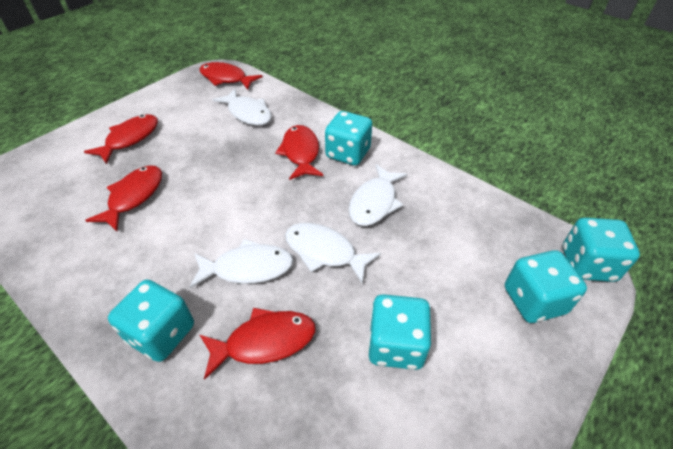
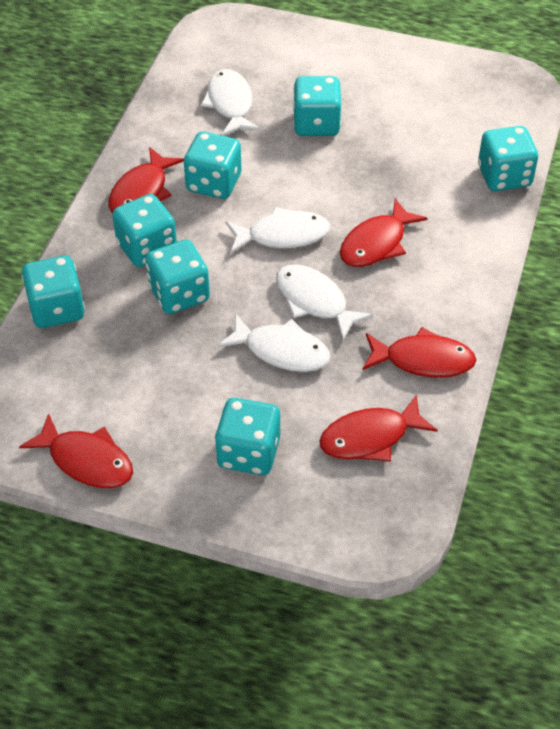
turquoise dice: 5 -> 7

